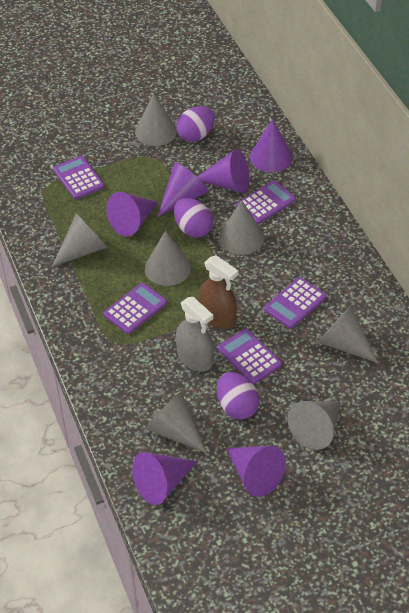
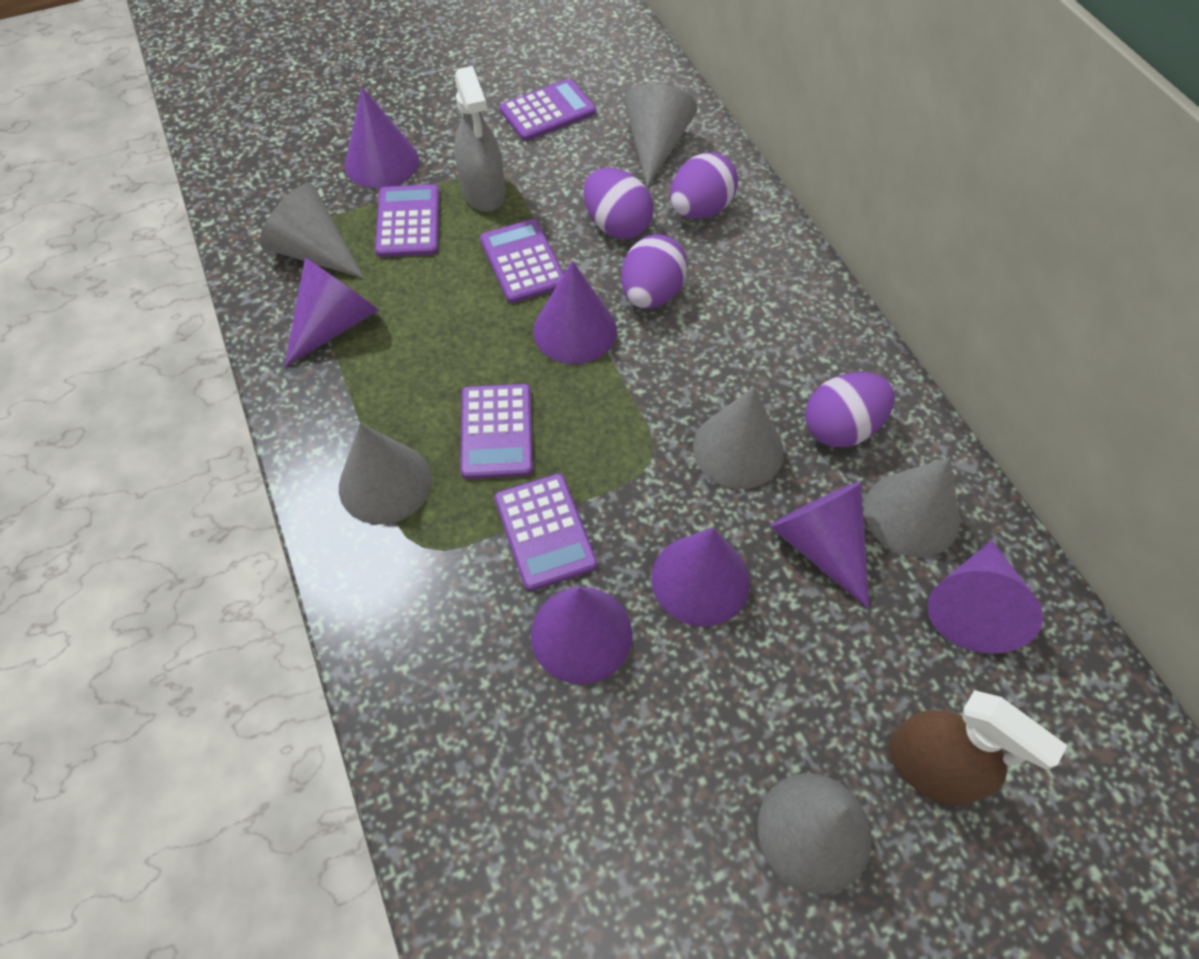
grey cone: 7 -> 6
purple cone: 6 -> 7
purple egg: 3 -> 4

